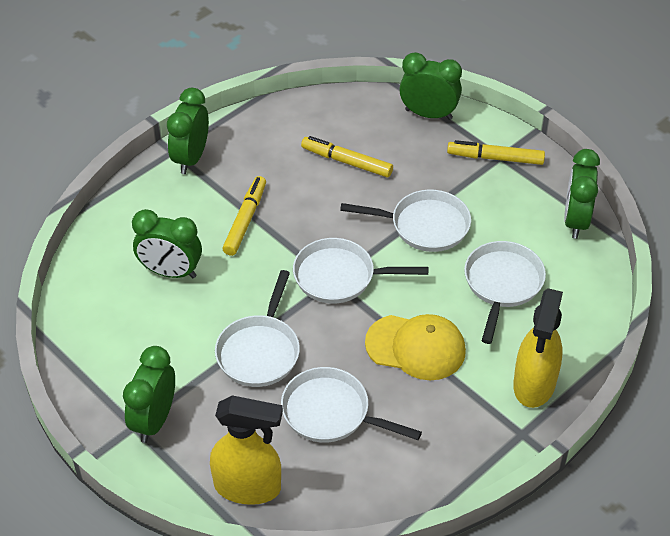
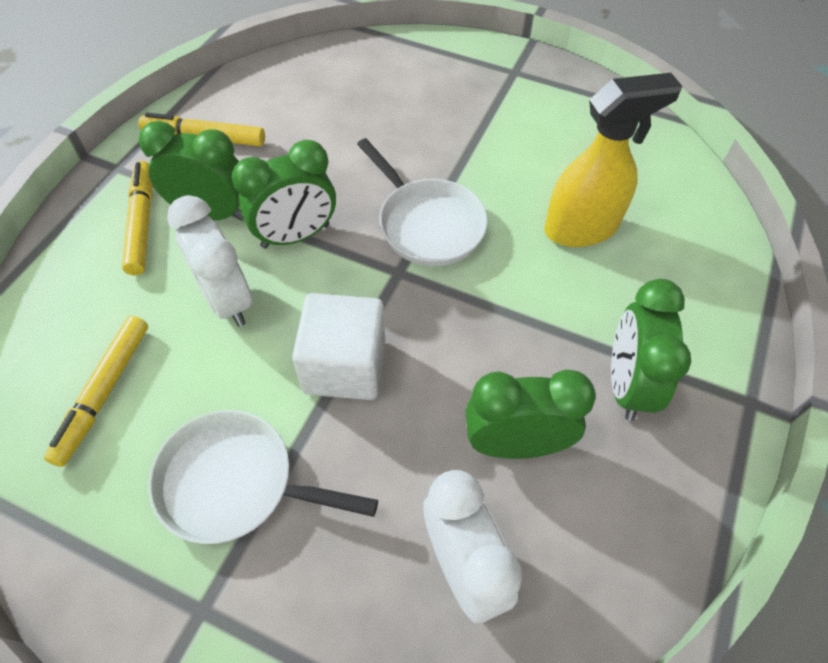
green clock: 5 -> 4
white clock: 0 -> 2
white cube: 0 -> 1
white pan: 5 -> 2
yellow cap: 1 -> 0
yellow spray bottle: 2 -> 1

